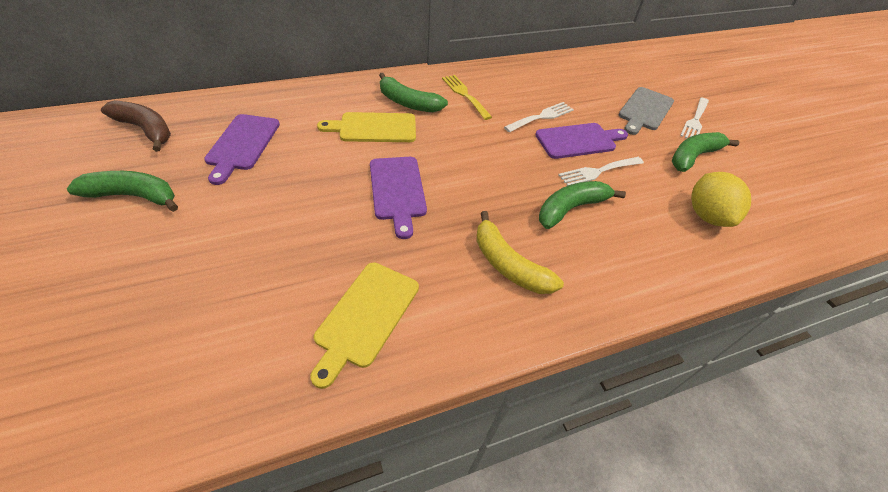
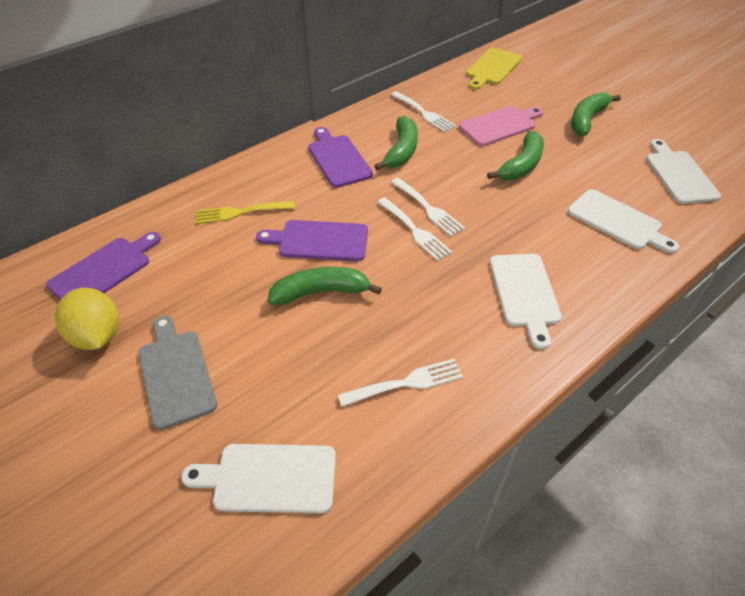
brown banana: 1 -> 0
pink cutting board: 0 -> 1
white cutting board: 0 -> 4
white fork: 3 -> 4
yellow banana: 1 -> 0
yellow cutting board: 2 -> 1

